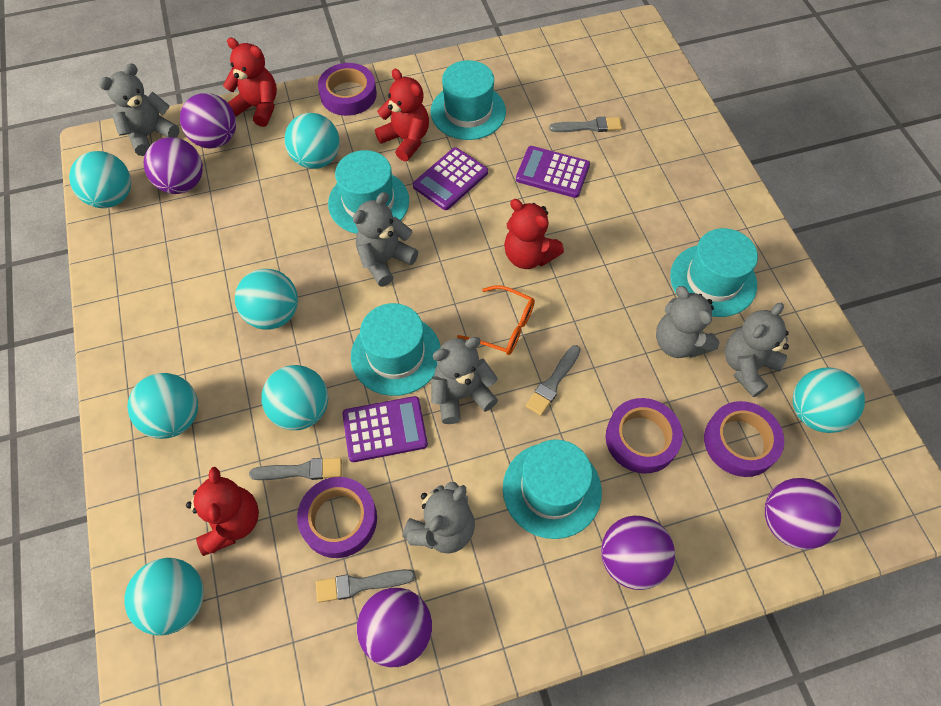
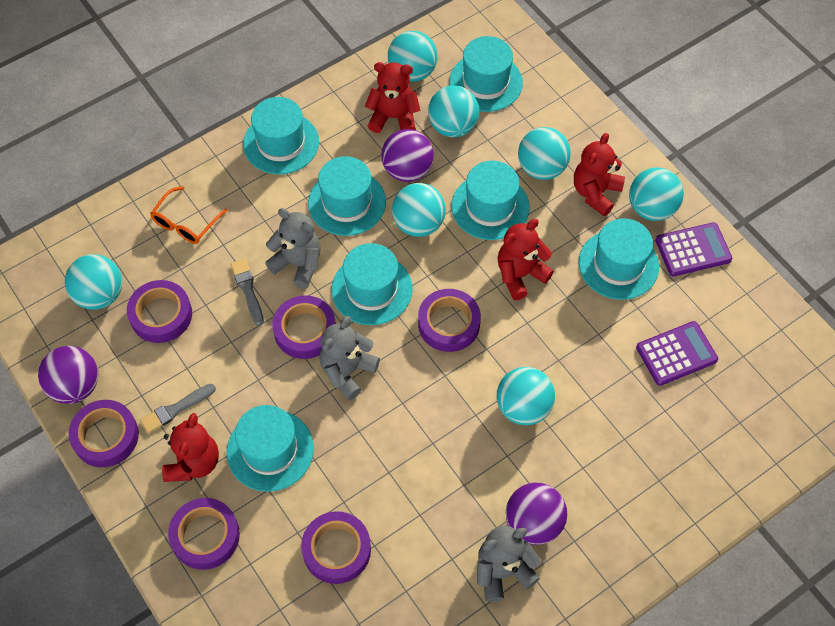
grey brush: 4 -> 2
grey teddy bear: 6 -> 3
purple ball: 5 -> 3
purple calculator: 3 -> 2
purple tape: 4 -> 6
turquoise hat: 5 -> 7

